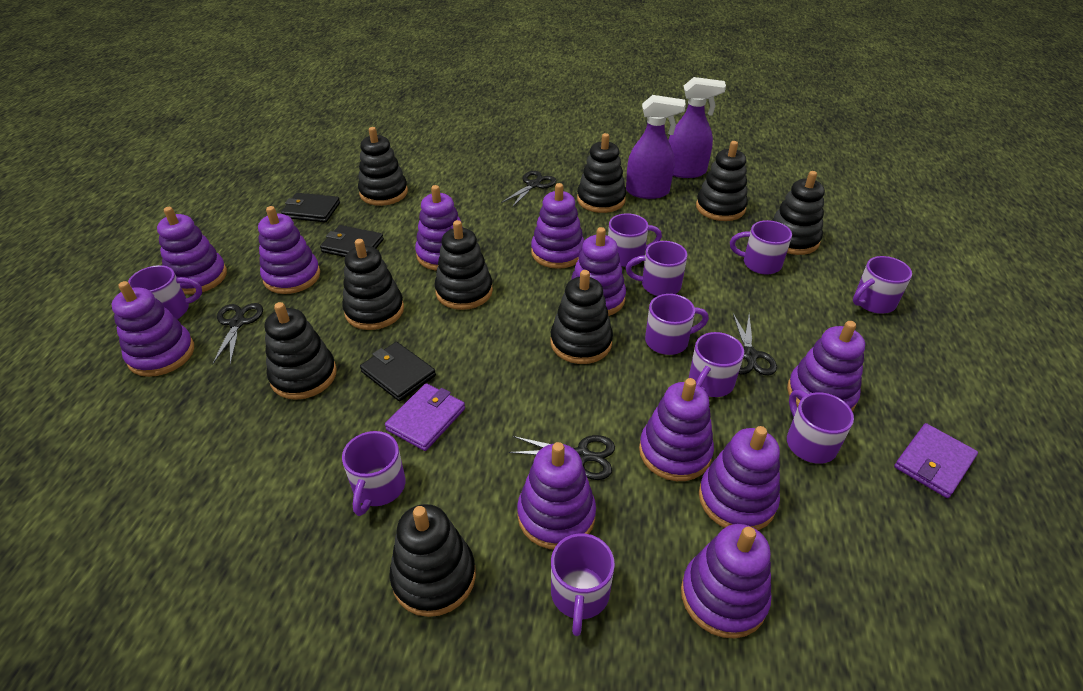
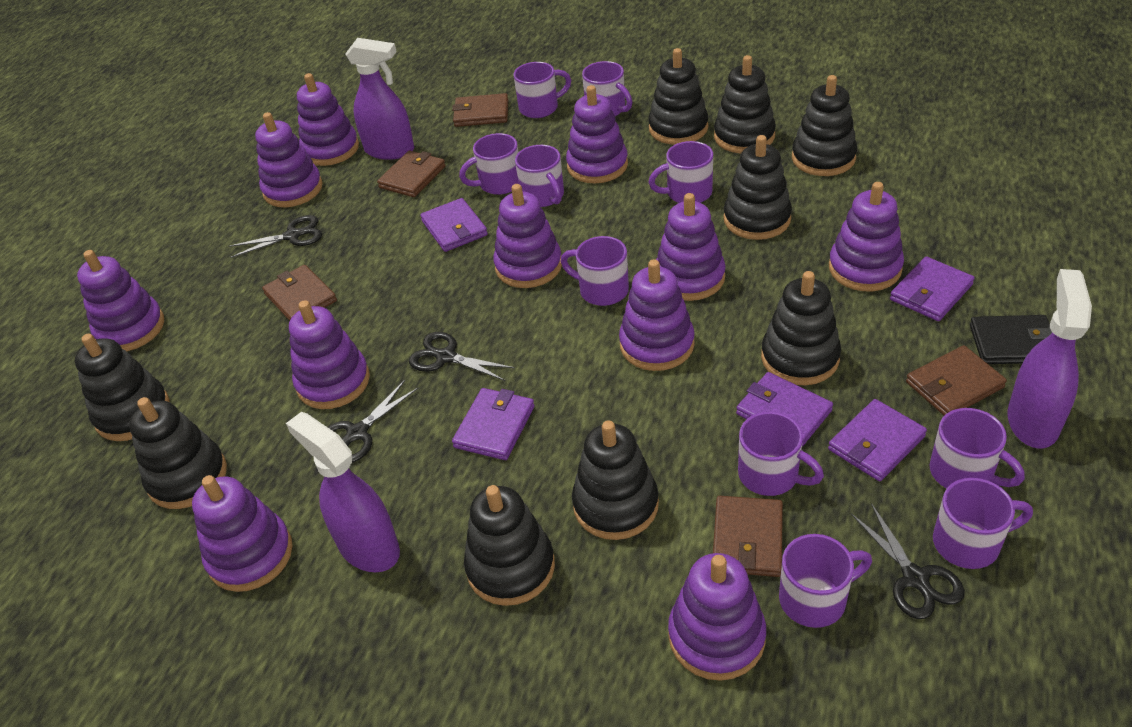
black wallet: 3 -> 1
brown wallet: 0 -> 5
purple spray bottle: 2 -> 3
purple wallet: 2 -> 5

